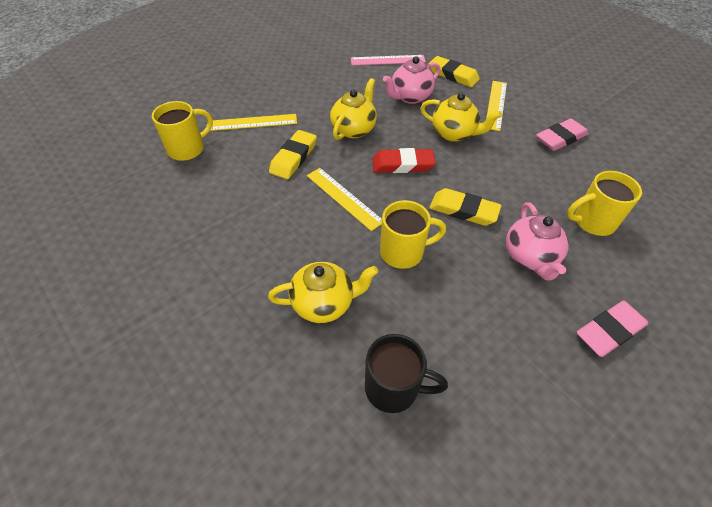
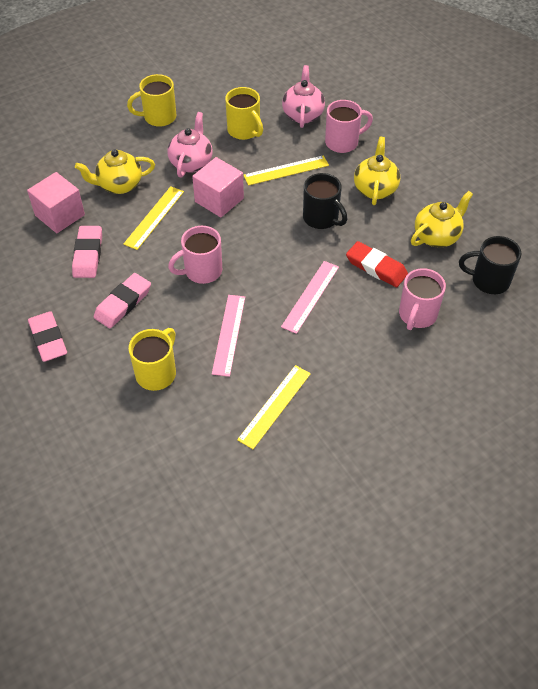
black mug: 1 -> 2
pink cube: 0 -> 2
pink eraser: 2 -> 3
pink mug: 0 -> 3
pink ruler: 1 -> 2
yellow eraser: 3 -> 0

